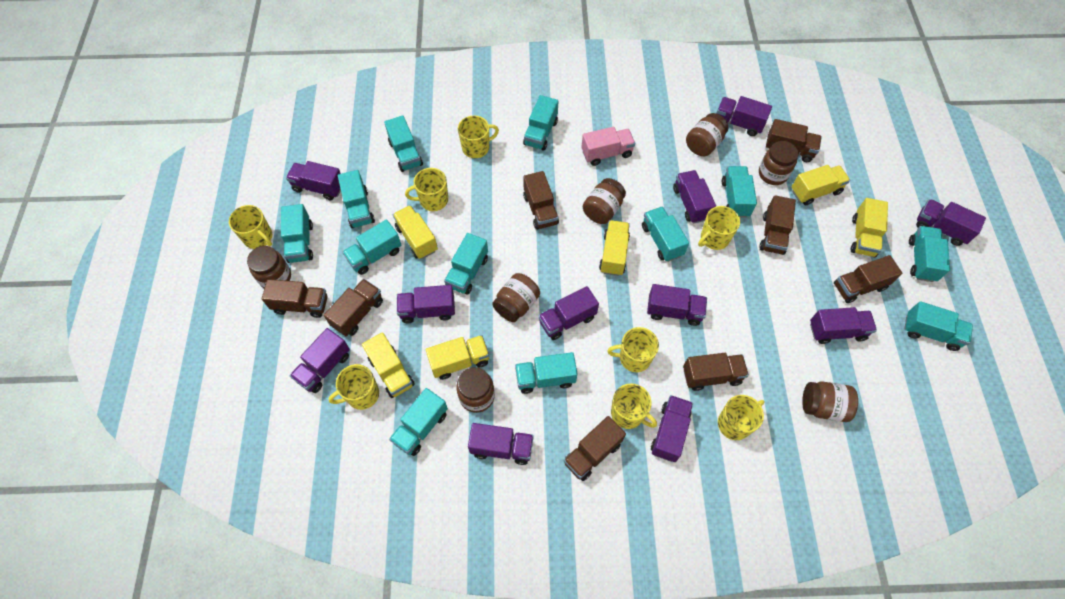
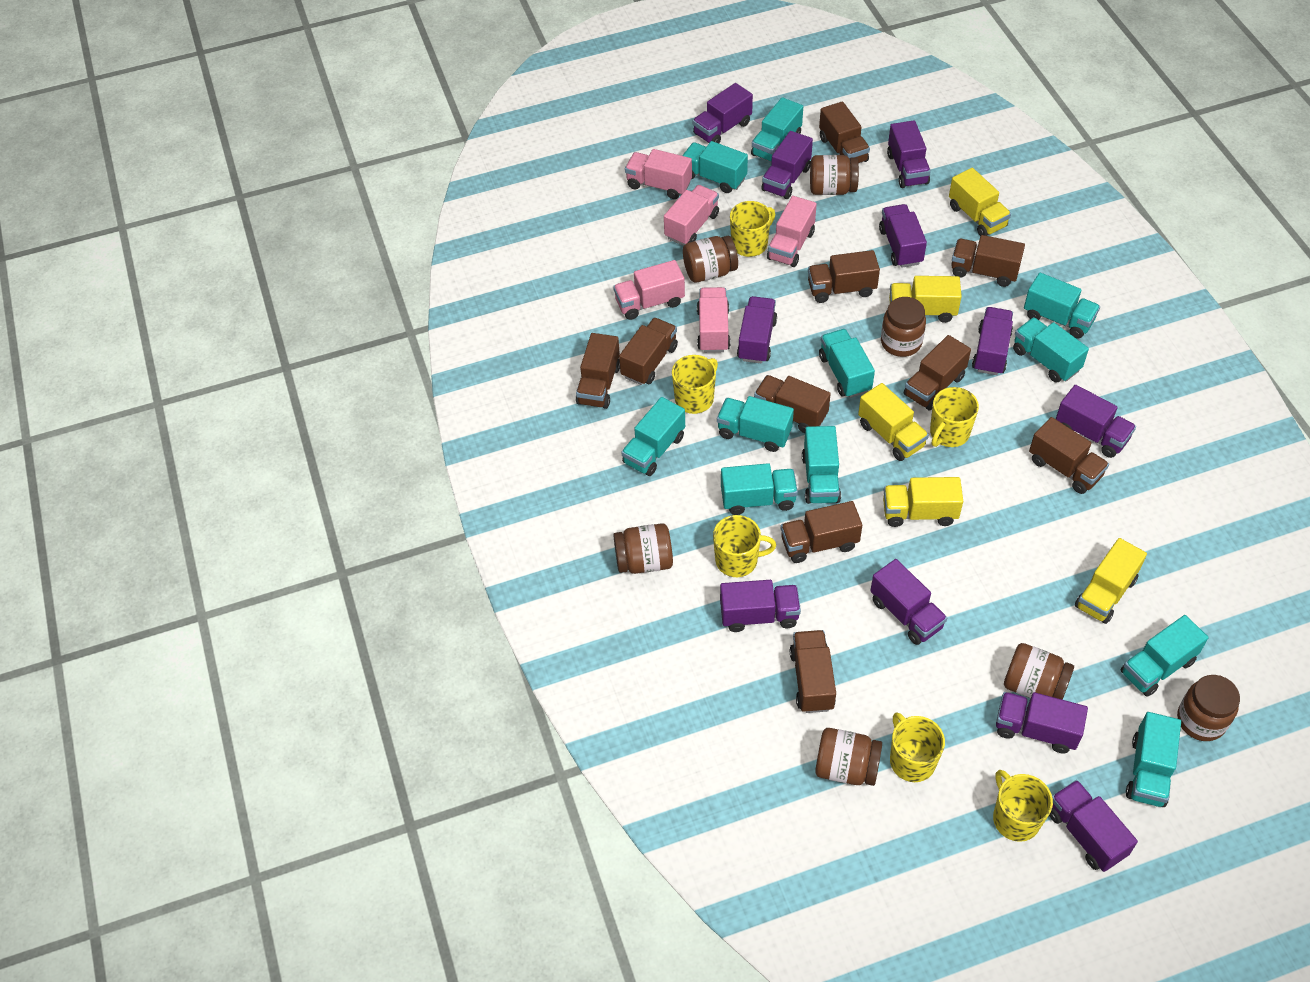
brown truck: 8 -> 10
pink truck: 1 -> 5
turquoise truck: 12 -> 11
yellow mug: 8 -> 6
yellow truck: 6 -> 5

